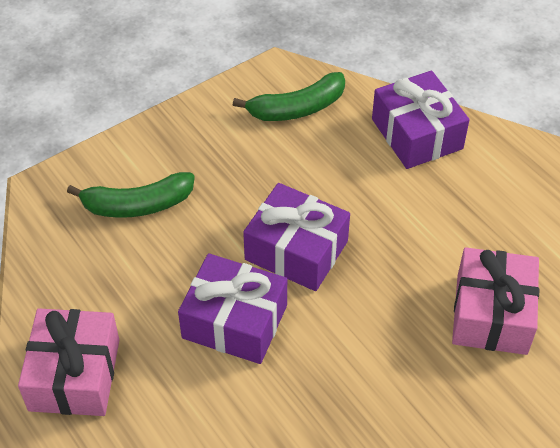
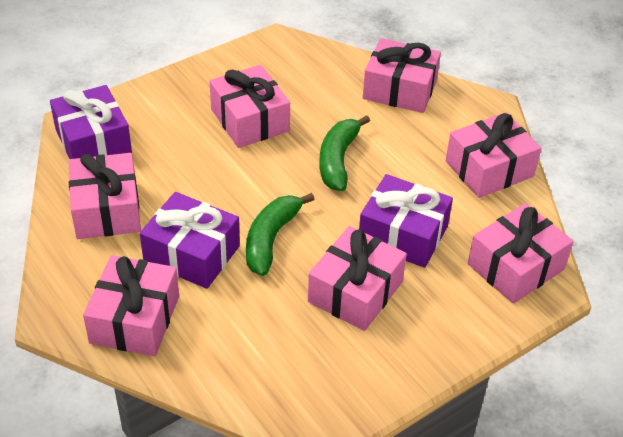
pink gift: 2 -> 7

